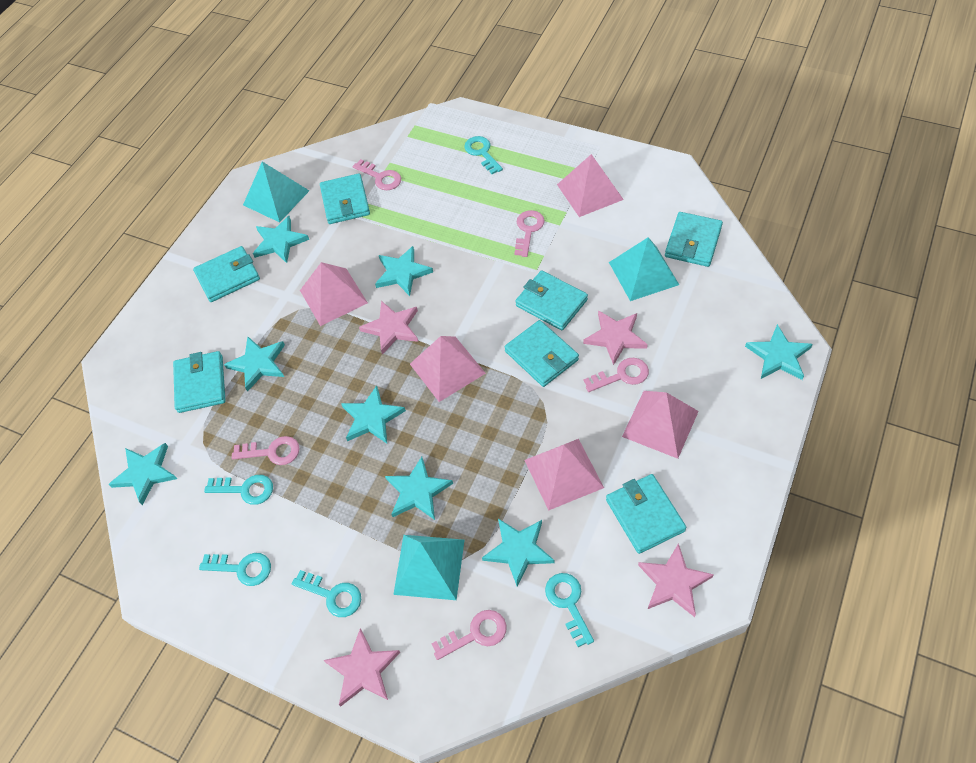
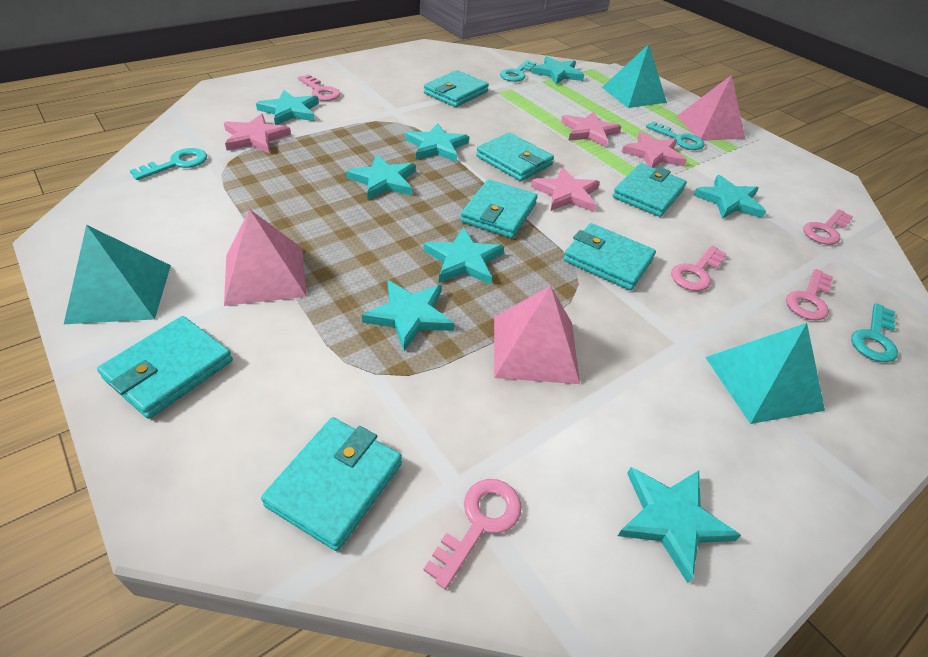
pink pyramid: 5 -> 3
turquoise key: 5 -> 4

